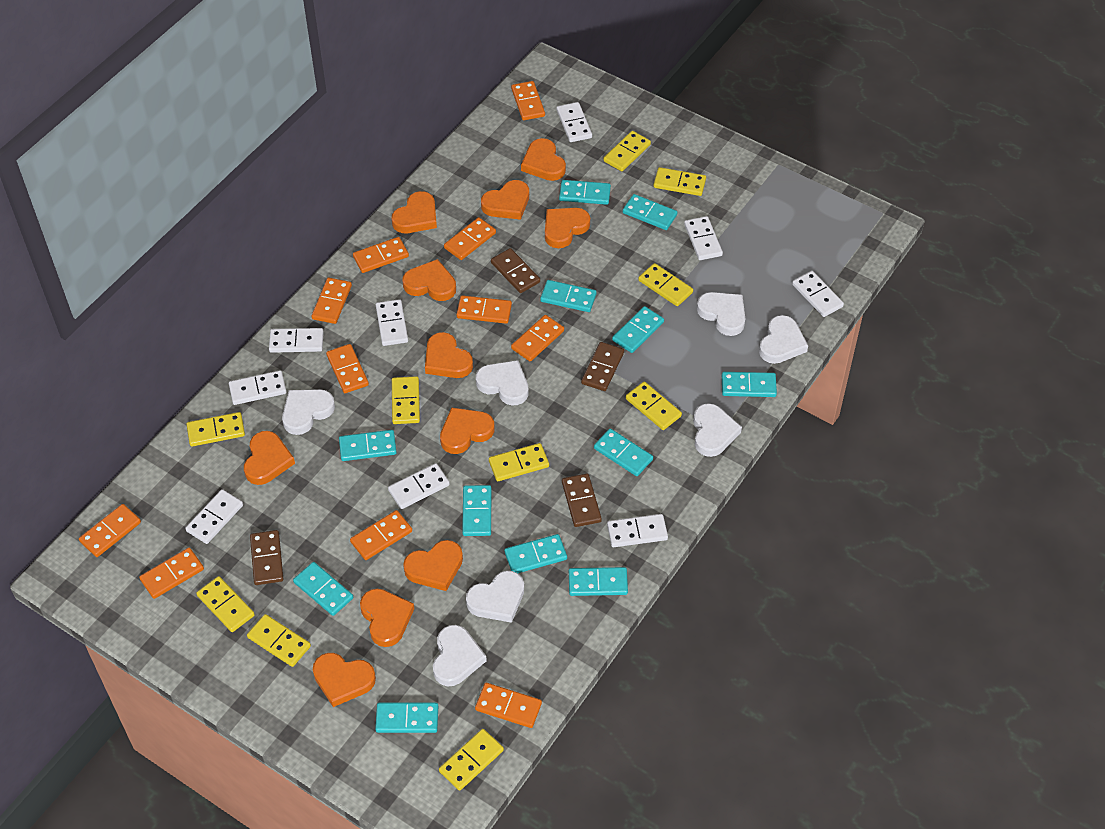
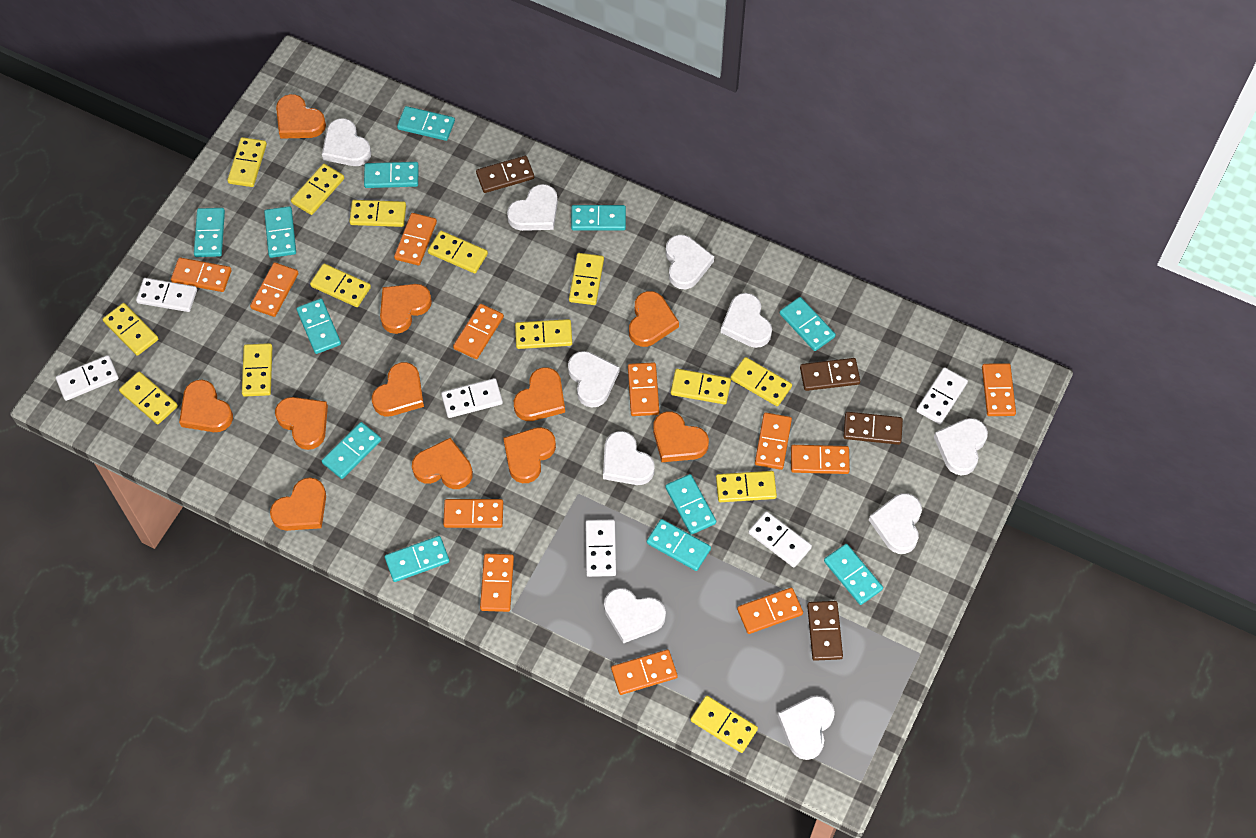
orange domino: 11 -> 12
white domino: 9 -> 6
white heart: 7 -> 10
yellow domino: 10 -> 14

